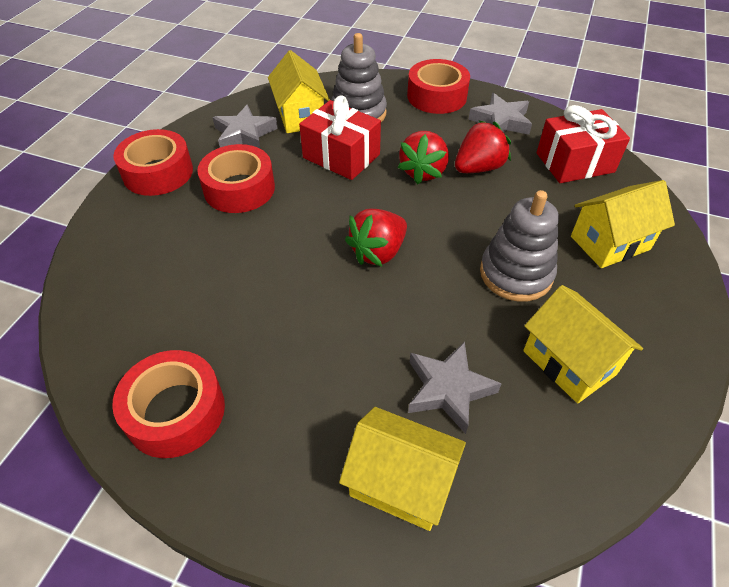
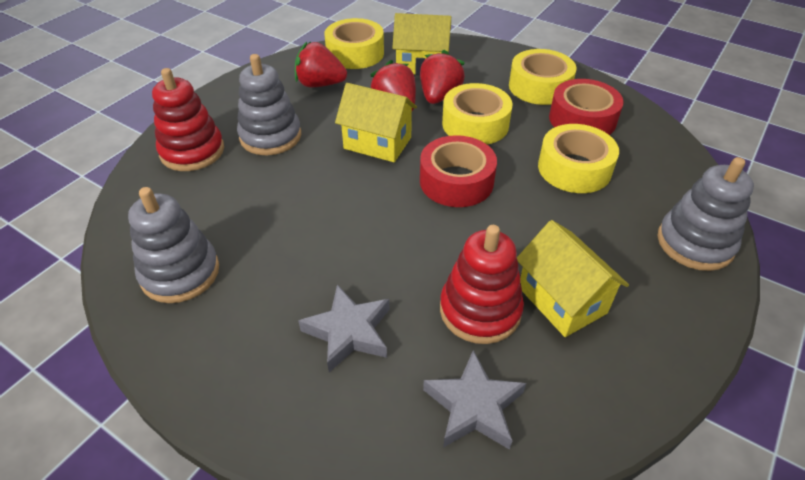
grey stacking toy: 2 -> 3
grey star: 3 -> 2
red gift: 2 -> 0
red stacking toy: 0 -> 2
red tape: 4 -> 2
yellow house: 4 -> 3
yellow tape: 0 -> 4

